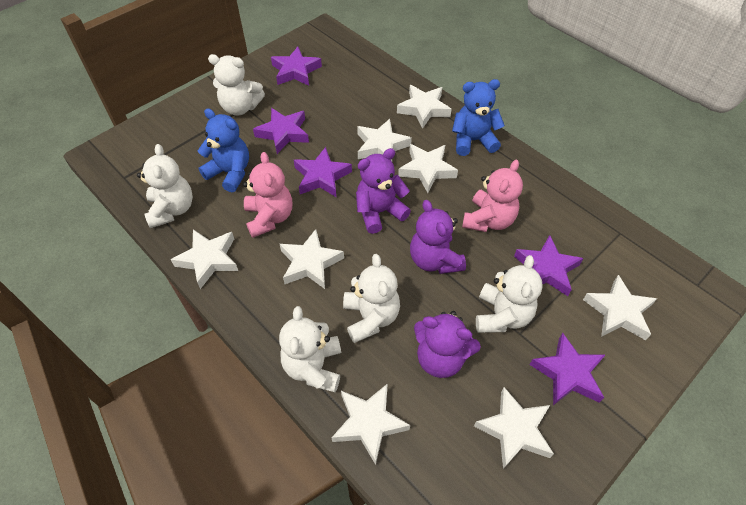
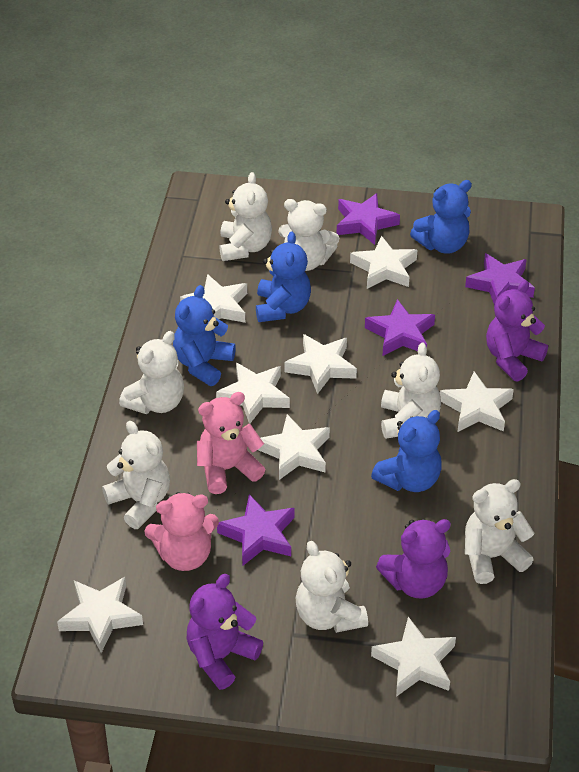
blue teddy bear: 2 -> 4
purple star: 5 -> 4
white teddy bear: 5 -> 7

